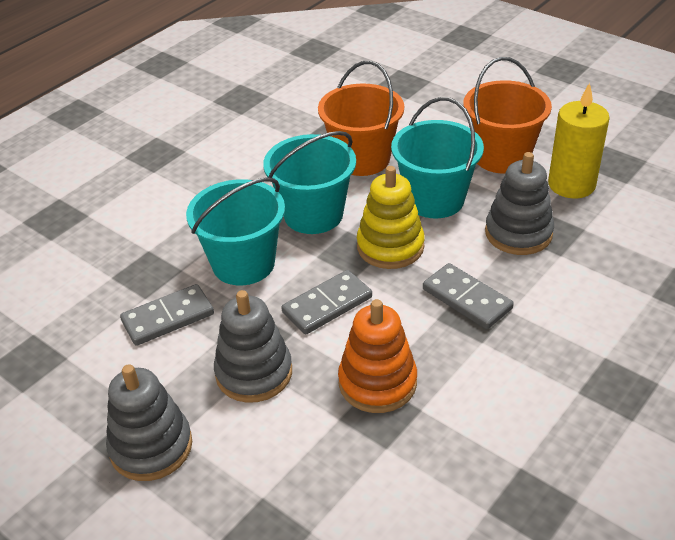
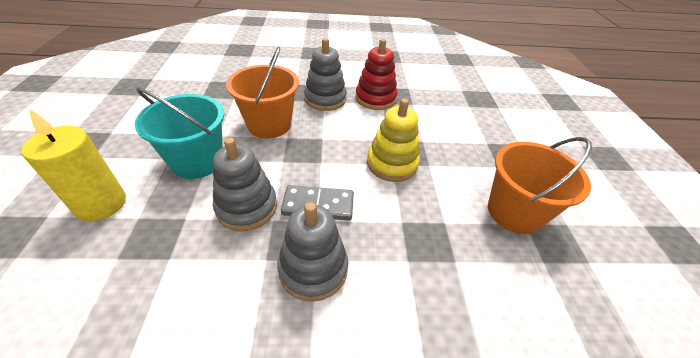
grey domino: 3 -> 1
orange stacking toy: 1 -> 0
red stacking toy: 0 -> 1
turquoise bucket: 3 -> 1

